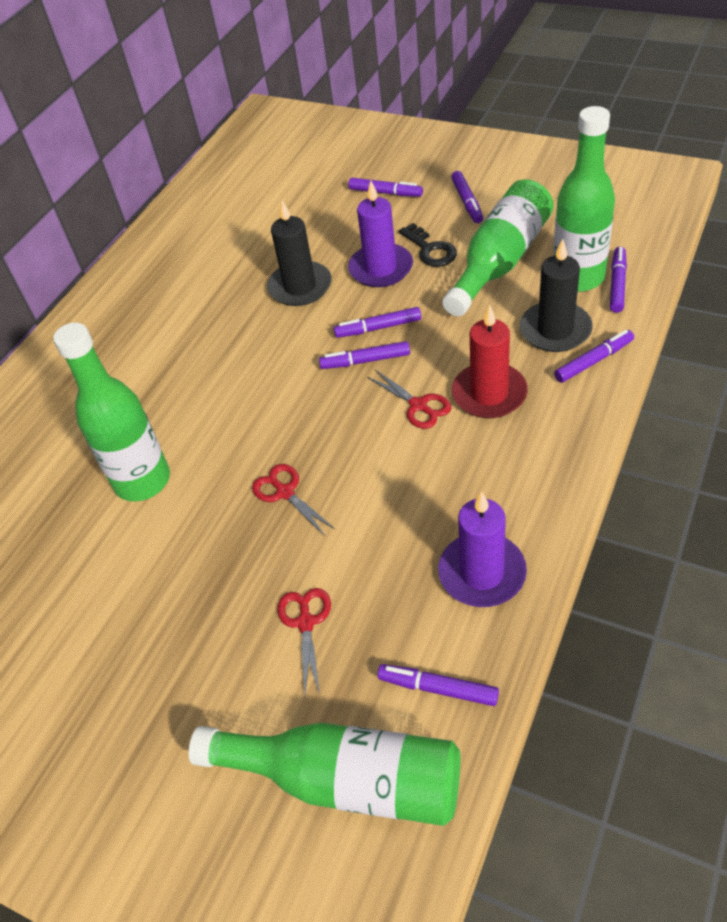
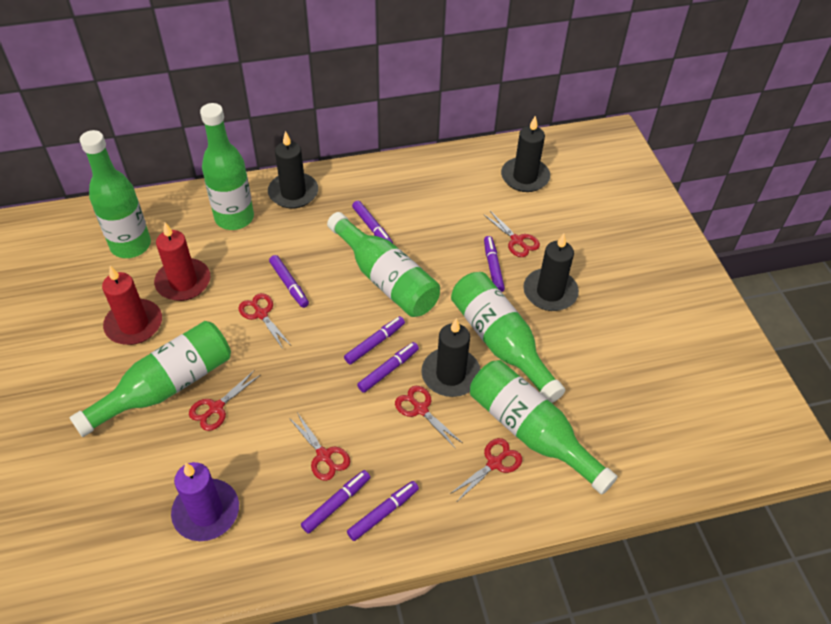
black candle: 2 -> 4
black key: 1 -> 0
green bottle: 4 -> 6
purple candle: 2 -> 1
red candle: 1 -> 2
red scissors: 3 -> 6

